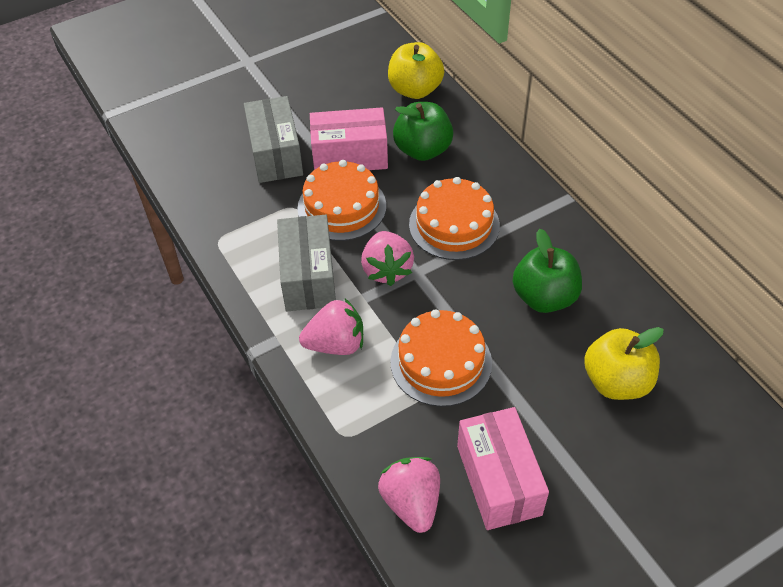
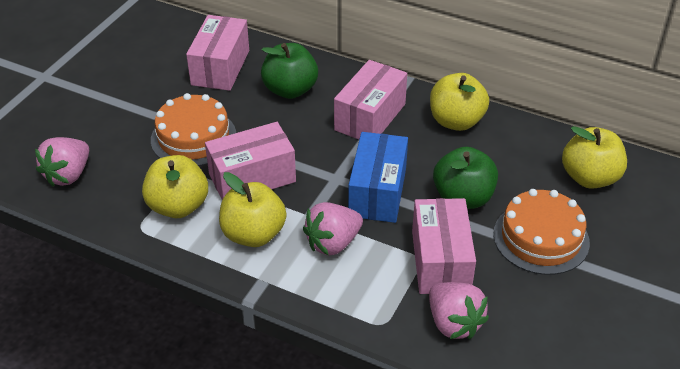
blue box: 0 -> 1
grey box: 2 -> 0
orange cake: 3 -> 2
pink box: 2 -> 4
yellow apple: 2 -> 4

